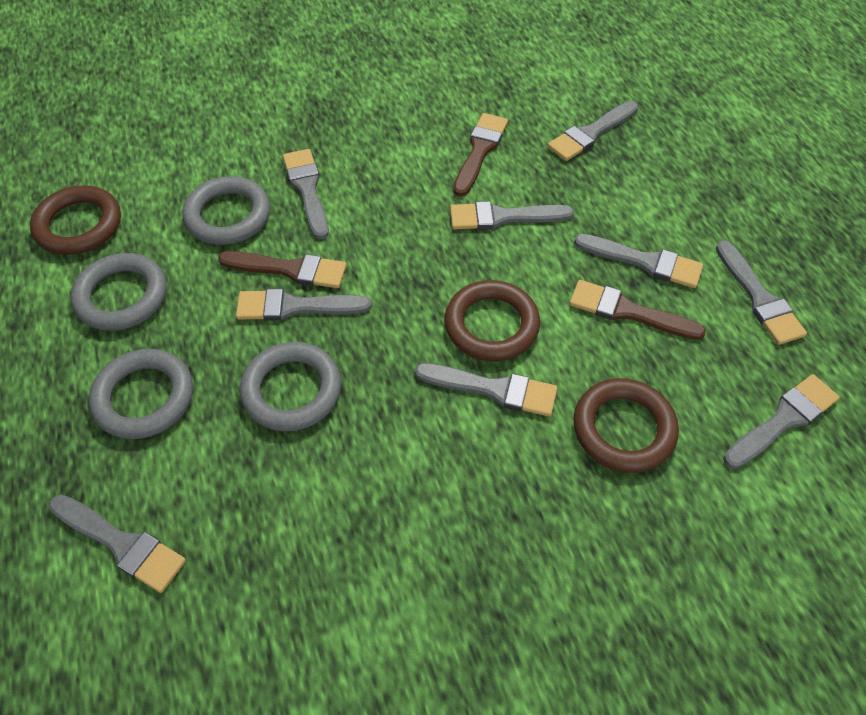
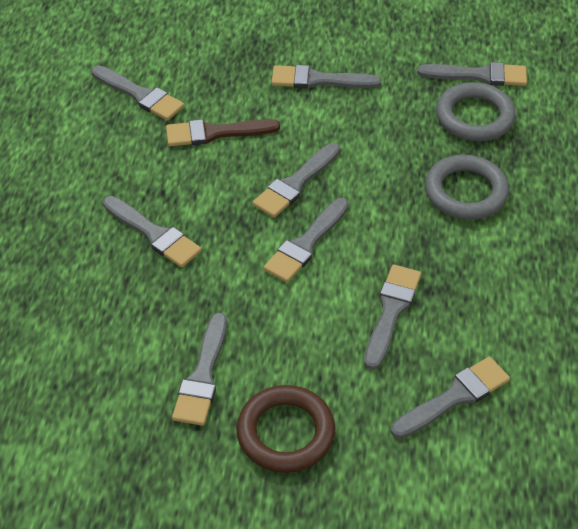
brown brush: 3 -> 1
brown ring: 3 -> 1
grey ring: 4 -> 2

